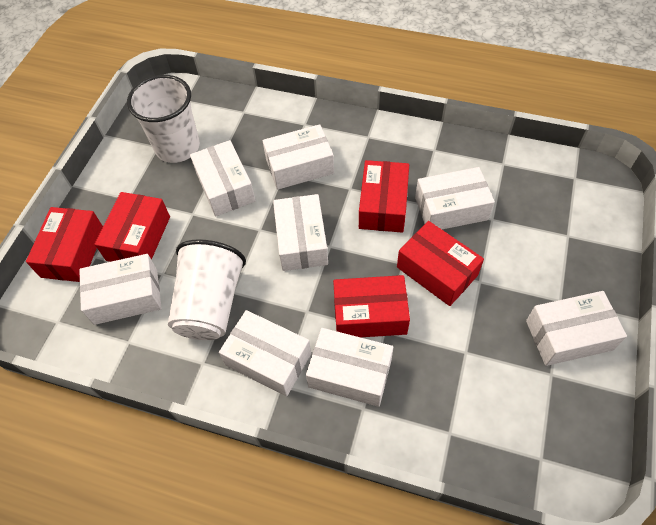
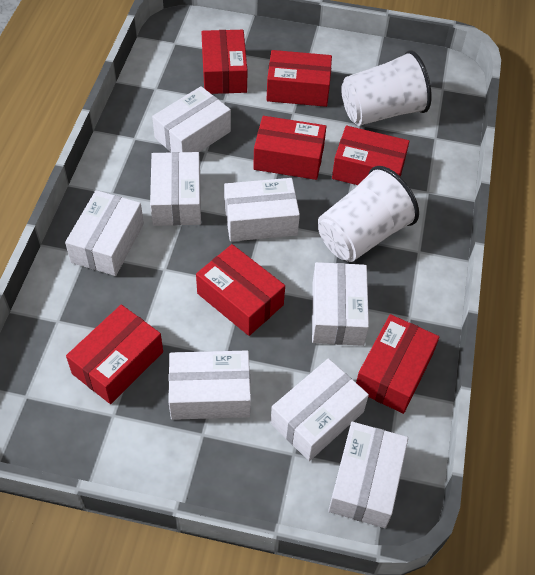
red box: 5 -> 7

